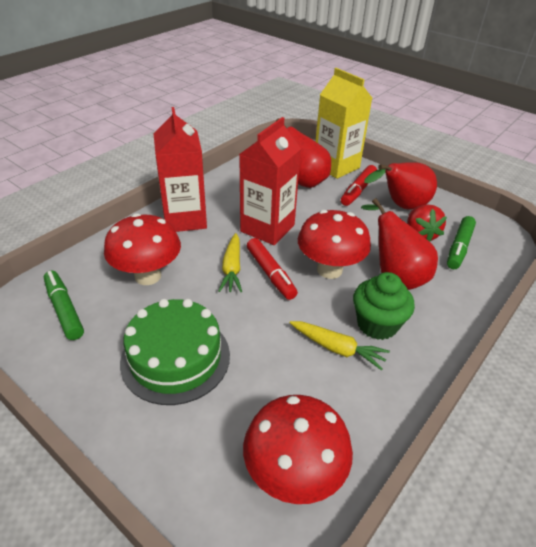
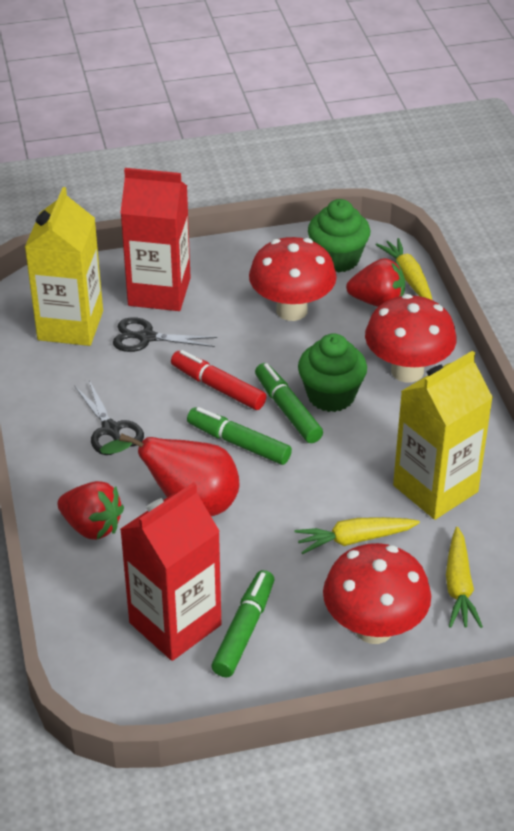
black scissors: 0 -> 2
green cake: 1 -> 0
green cupcake: 1 -> 2
green marker: 2 -> 3
red marker: 2 -> 1
red pear: 3 -> 1
red strawberry: 1 -> 2
yellow carrot: 2 -> 3
yellow carton: 1 -> 2

